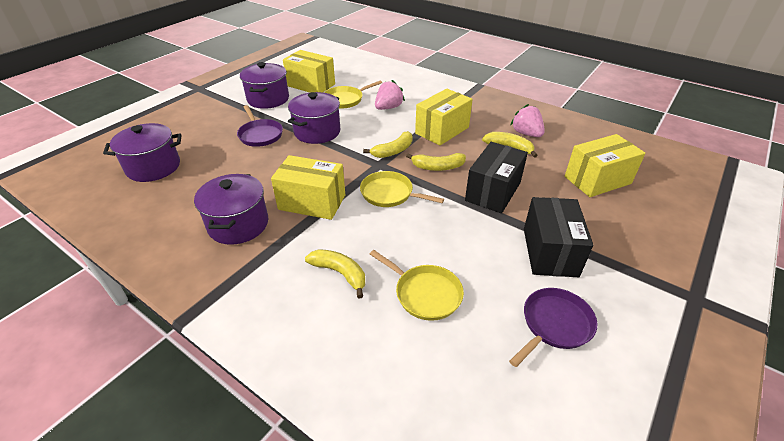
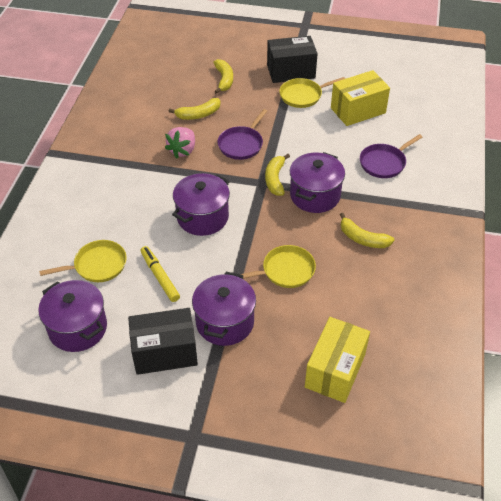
pink strawberry: 2 -> 1
yellow box: 4 -> 2
yellow marker: 0 -> 1

